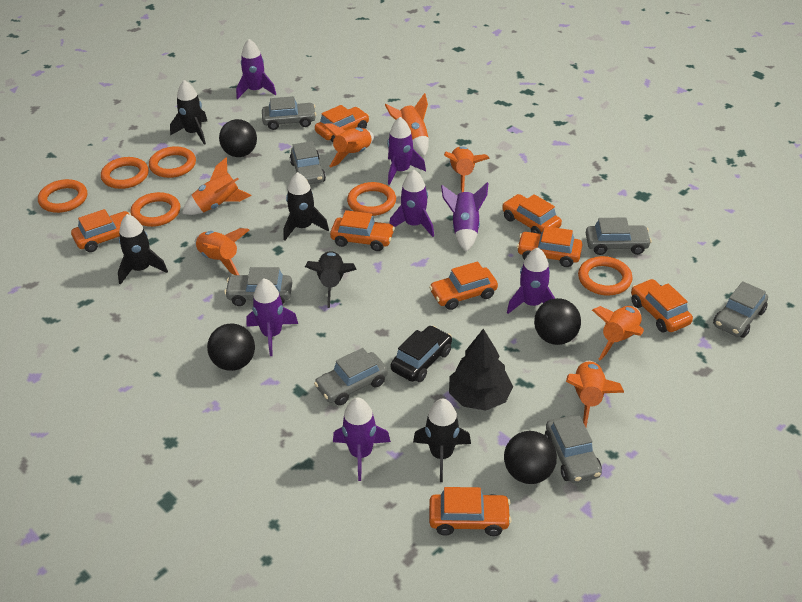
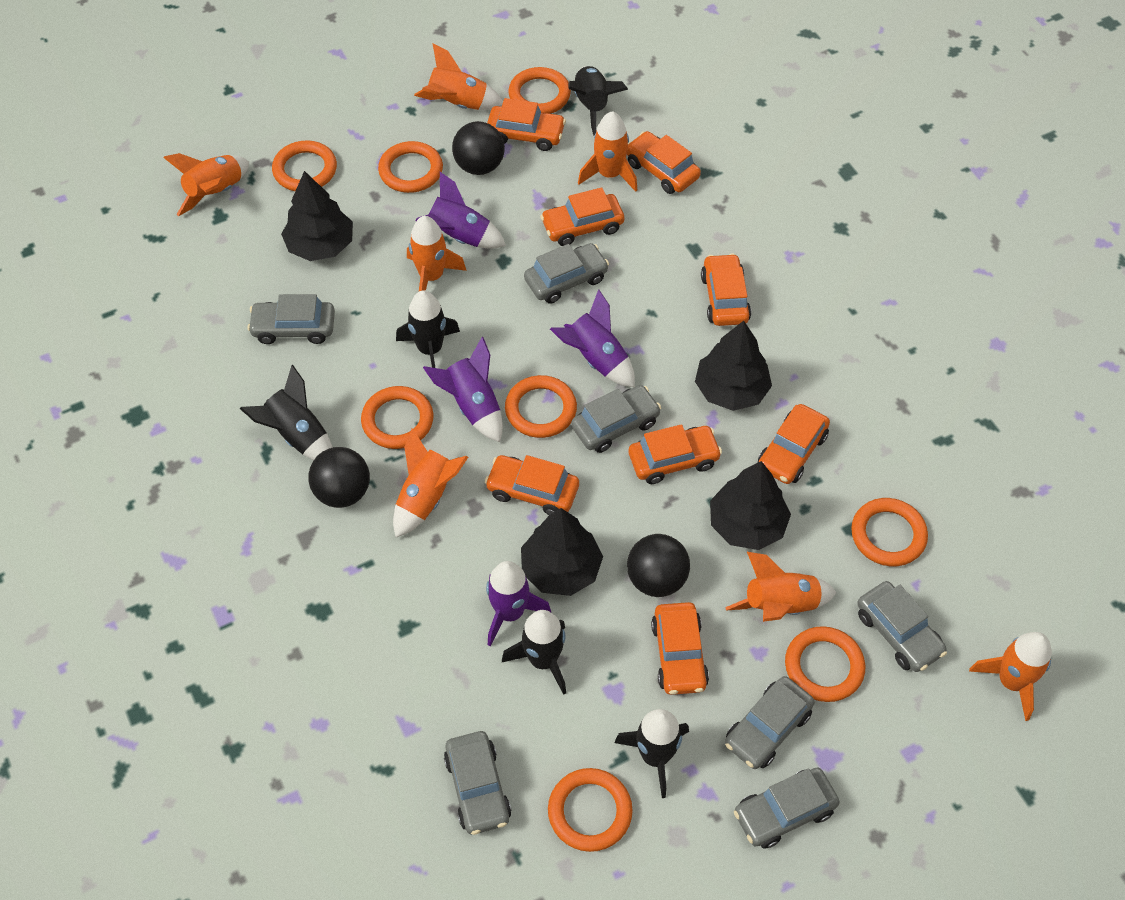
black ball: 4 -> 3
black car: 1 -> 0
black tree: 1 -> 4
orange ring: 6 -> 8
purple rocket: 7 -> 4

